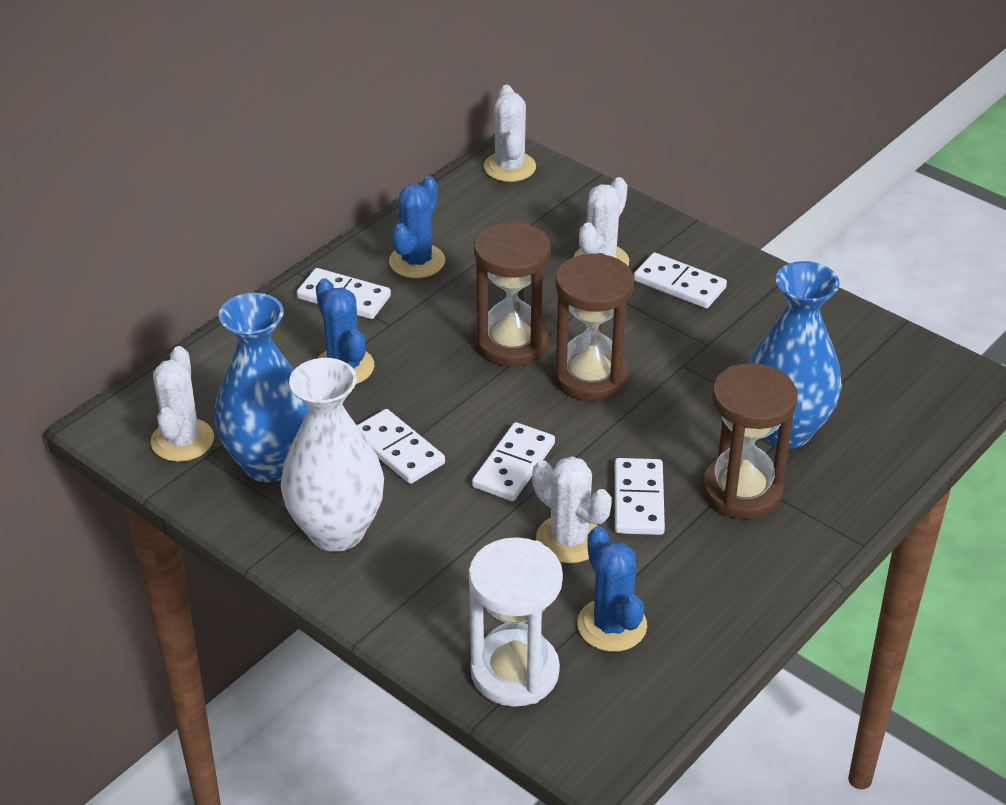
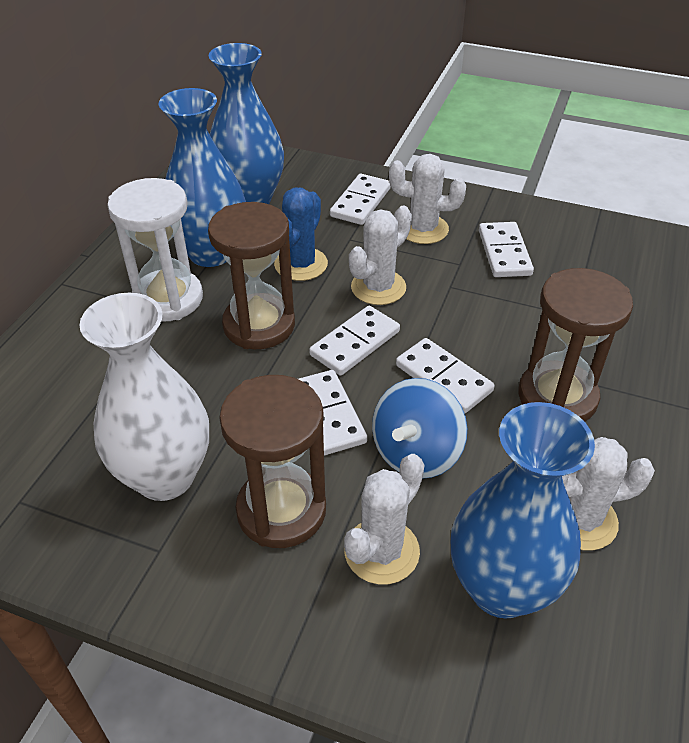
blue cactus: 3 -> 1
blue spinning top: 0 -> 1
blue vase: 2 -> 3

